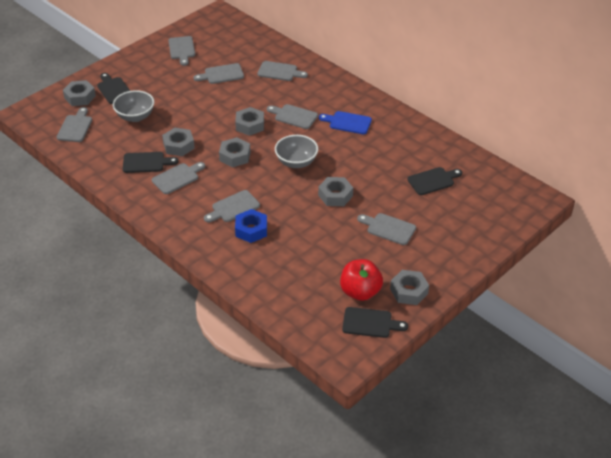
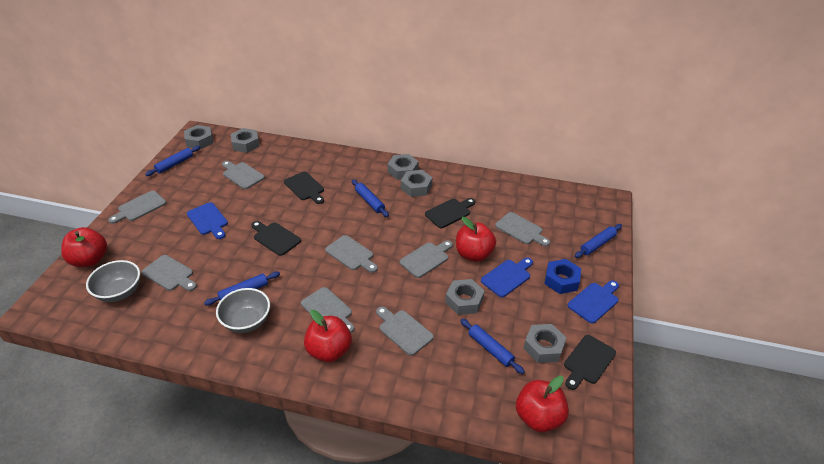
blue cutting board: 1 -> 3
blue rolling pin: 0 -> 5
red apple: 1 -> 4

